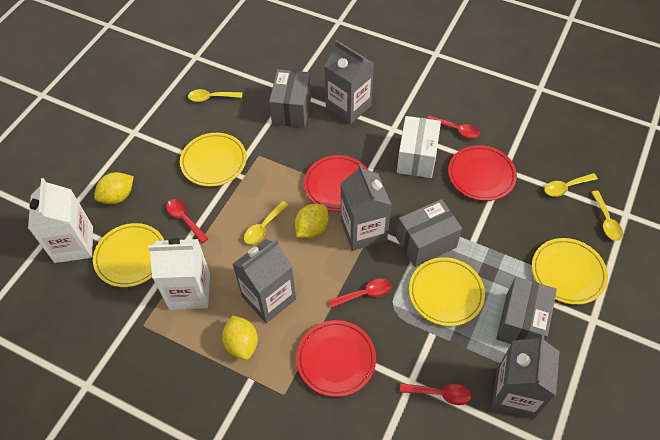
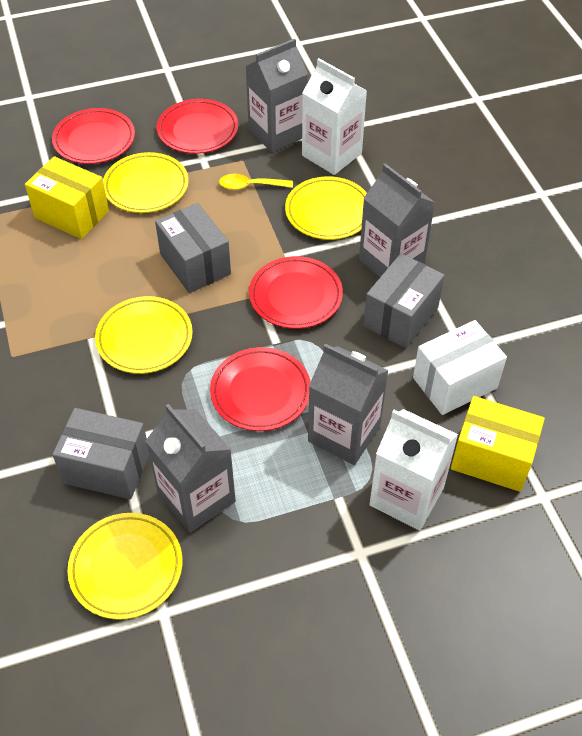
red plate: 3 -> 4
red spoon: 4 -> 0
yellow box: 0 -> 2
yellow lemon: 3 -> 0
yellow spoon: 4 -> 1

